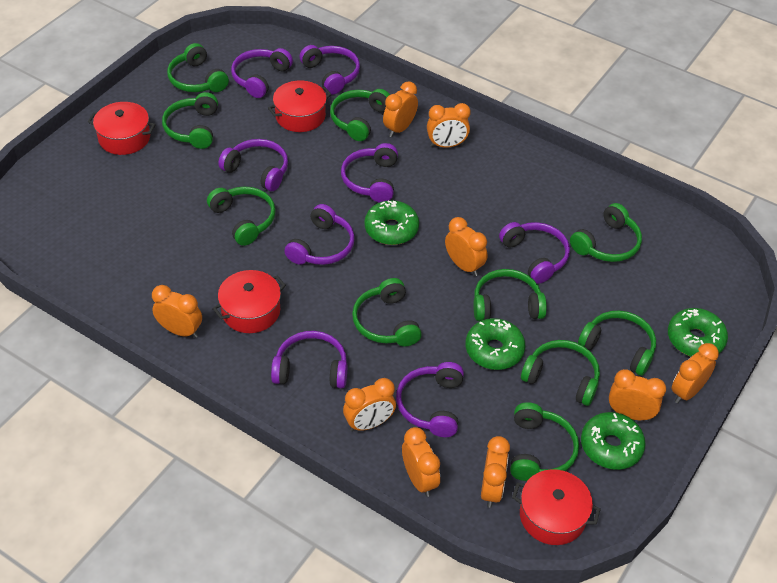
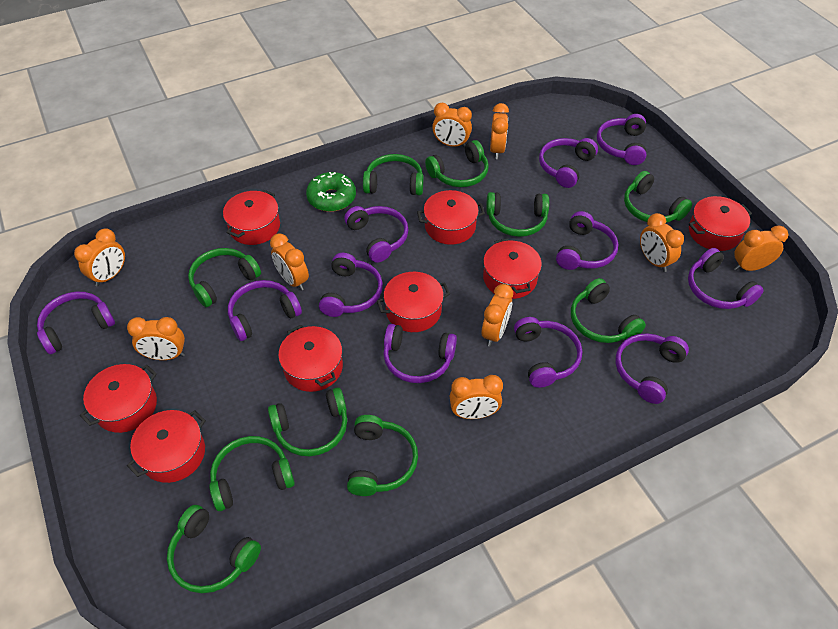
green donut: 4 -> 1
purple headphones: 8 -> 11
red pot: 4 -> 8

